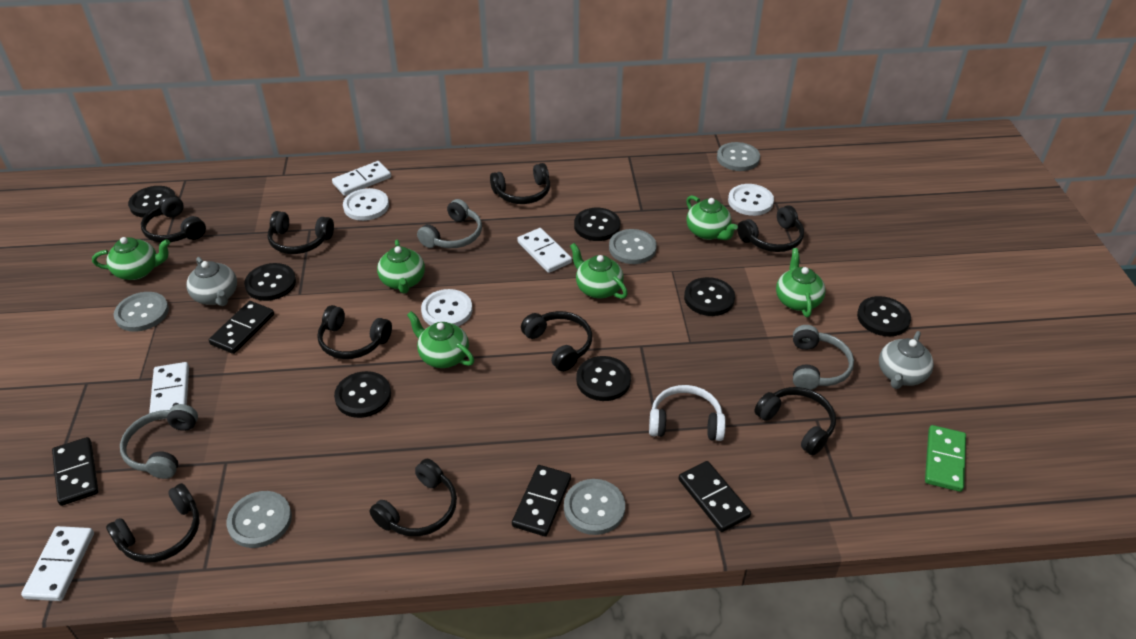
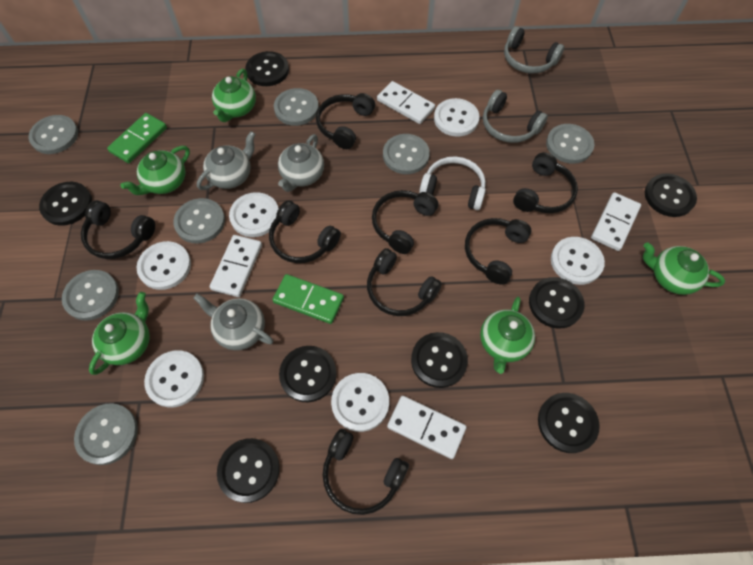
black button: 7 -> 8
black domino: 4 -> 0
black headphones: 9 -> 8
green domino: 1 -> 2
green teapot: 6 -> 5
grey button: 5 -> 7
grey headphones: 3 -> 2
grey teapot: 2 -> 3
white button: 3 -> 6

